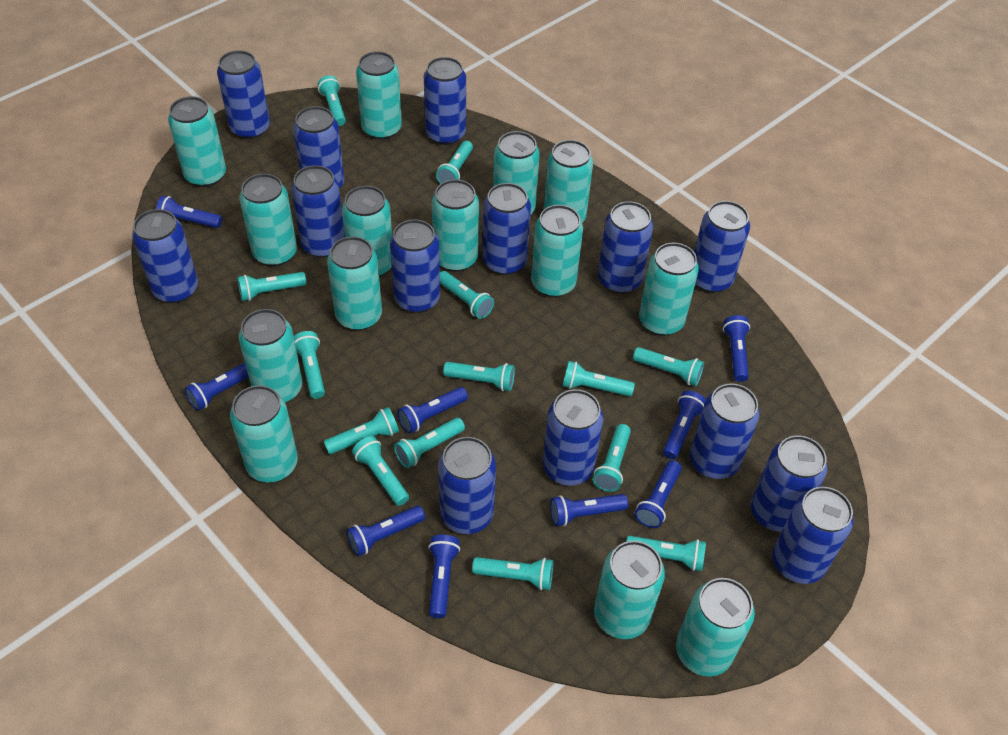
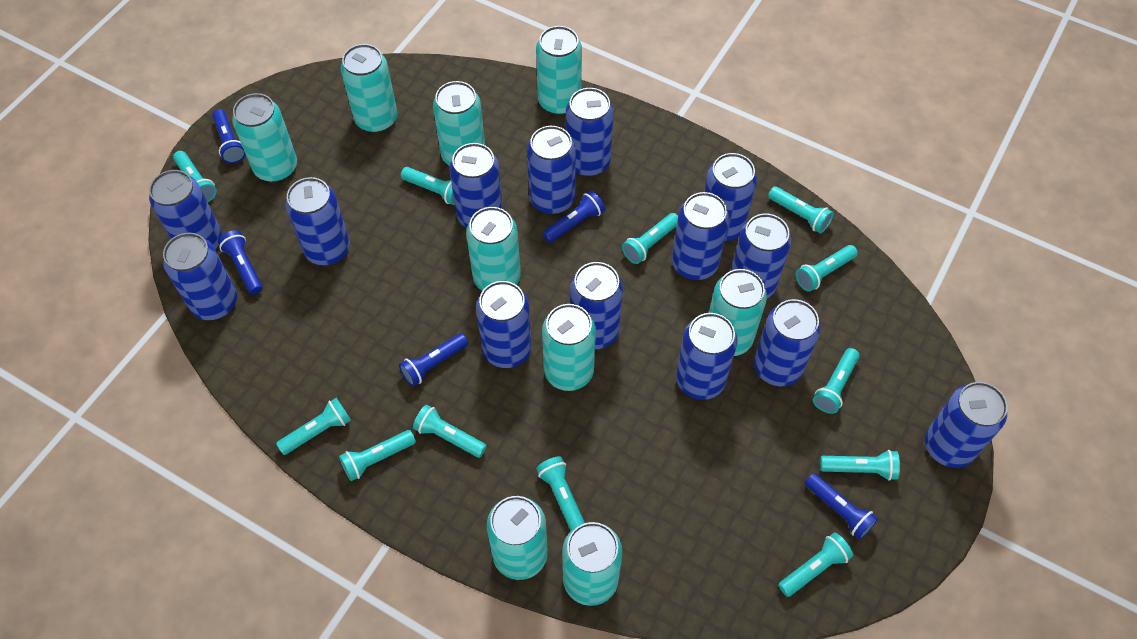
blue flashlight: 9 -> 5
turquoise can: 14 -> 9
turquoise flashlight: 14 -> 12

